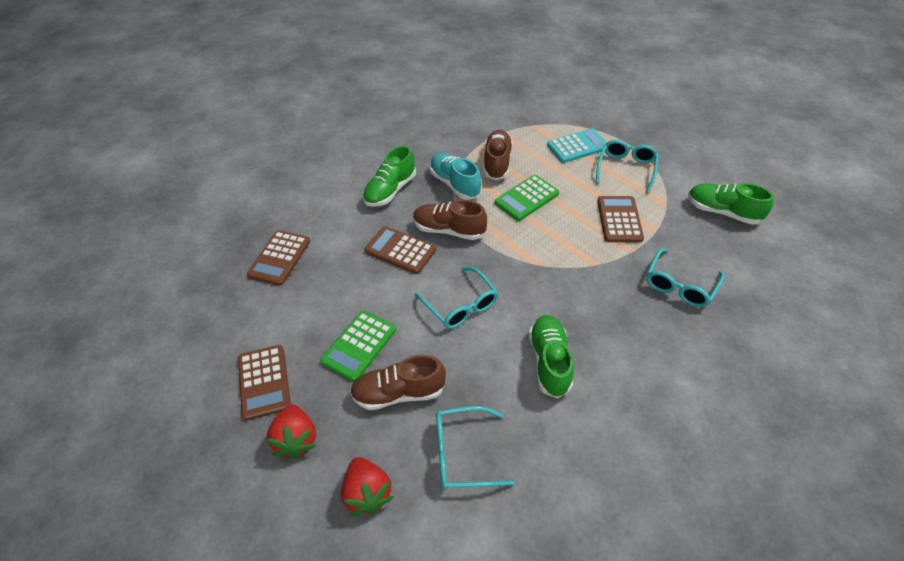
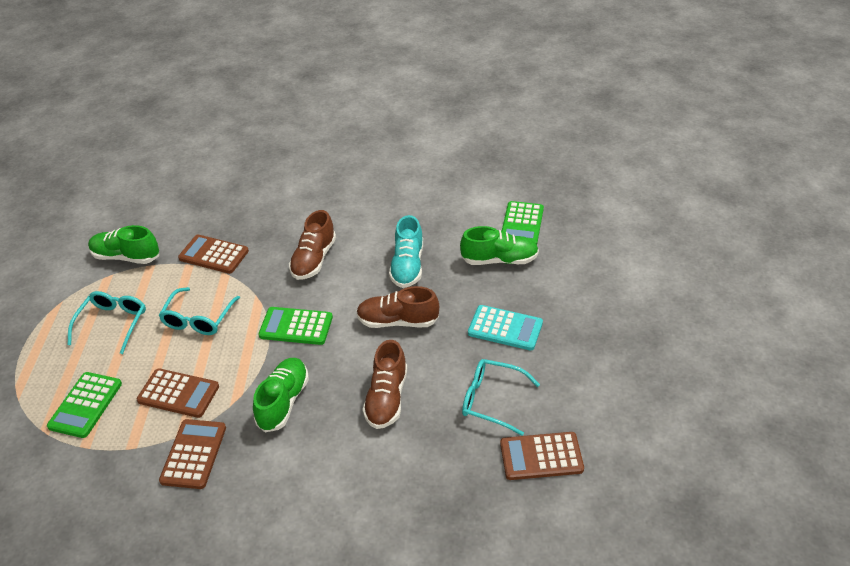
green calculator: 2 -> 3
red strawberry: 2 -> 0
turquoise glasses: 4 -> 3

